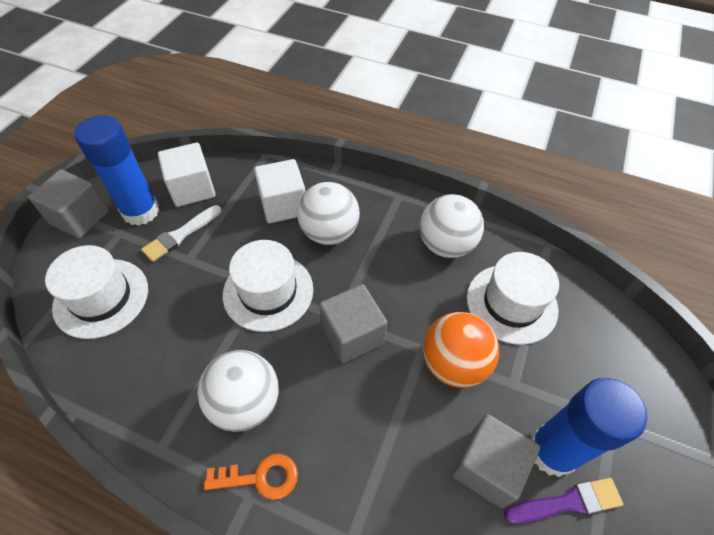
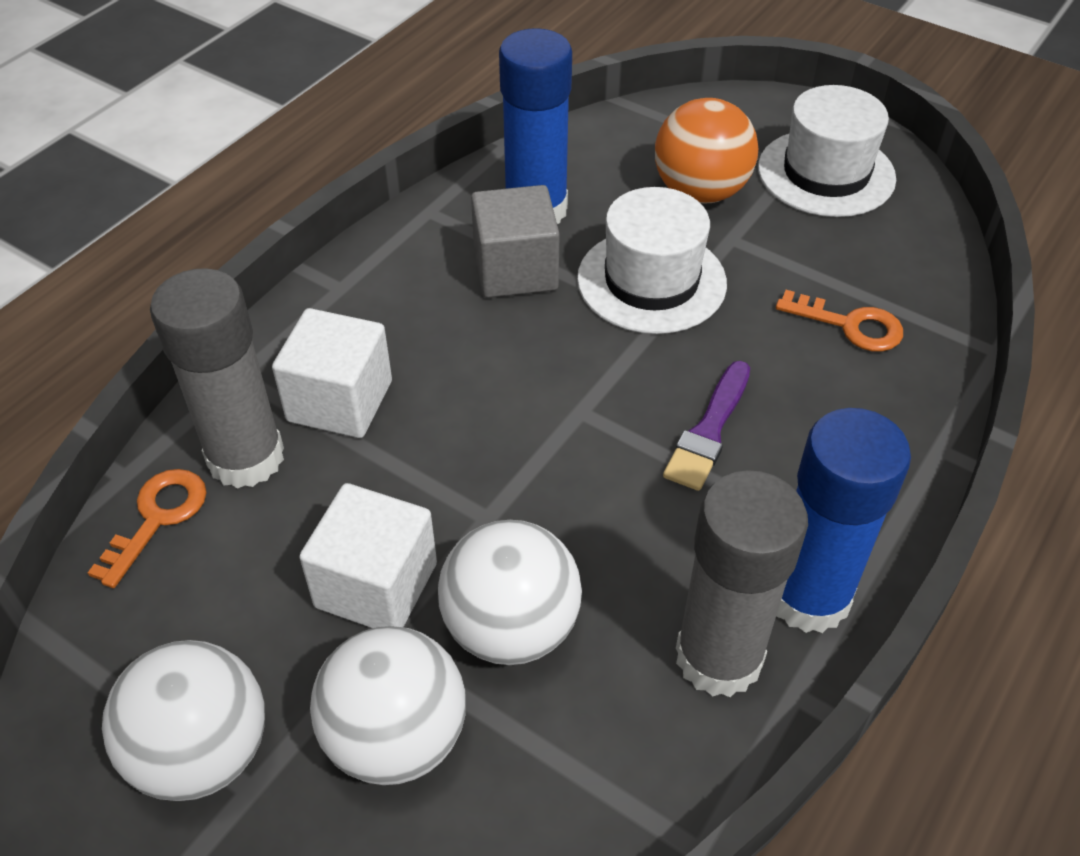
grey cube: 3 -> 1
grey glue stick: 0 -> 2
orange key: 1 -> 2
white brush: 1 -> 0
white hat: 3 -> 2

